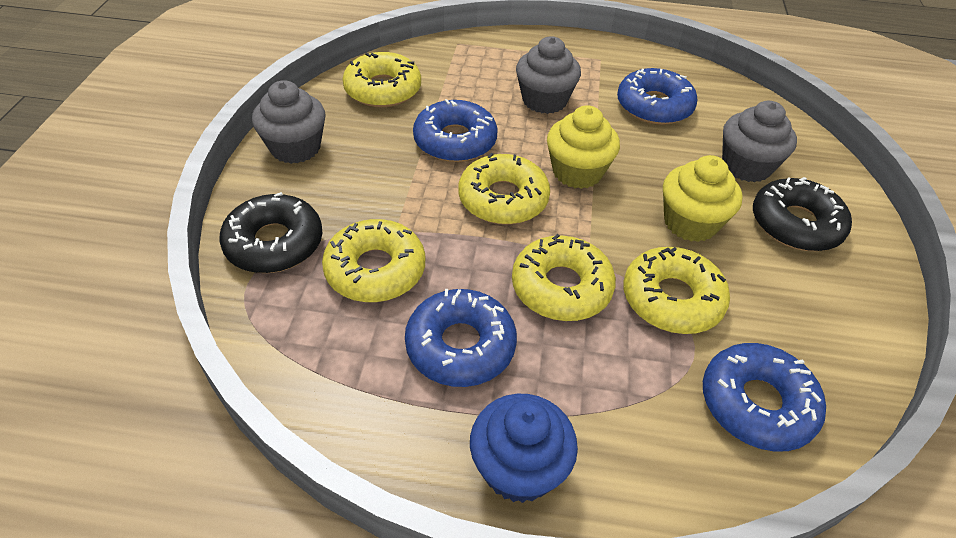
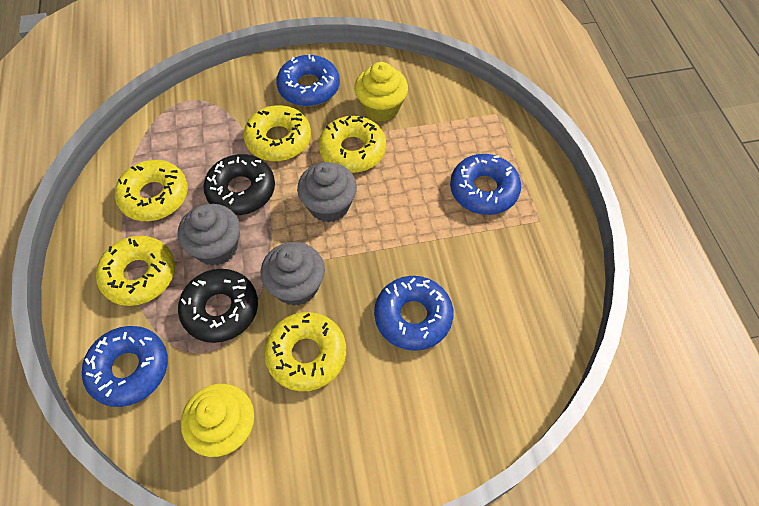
blue cupcake: 1 -> 0

